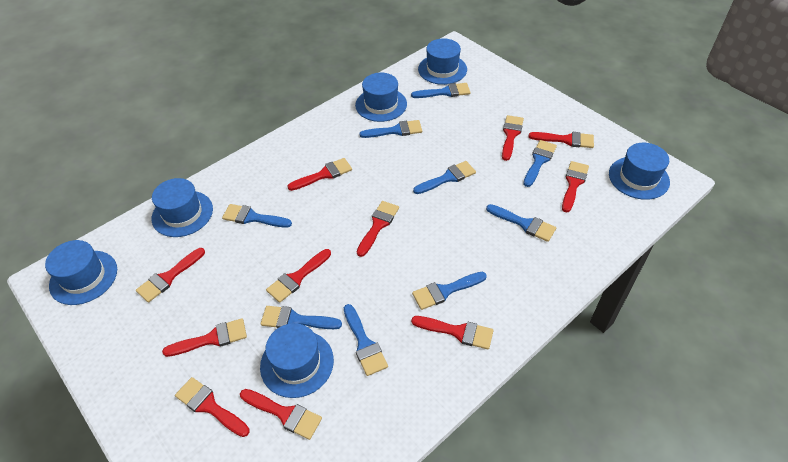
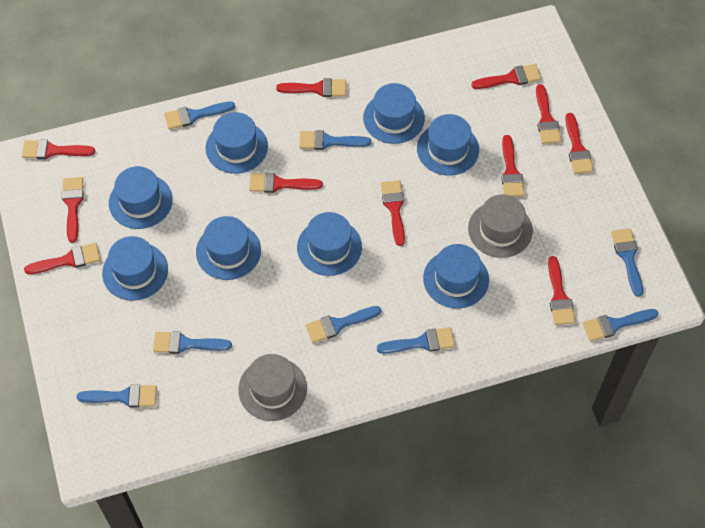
blue brush: 9 -> 8
blue hat: 6 -> 8
grey hat: 0 -> 2

